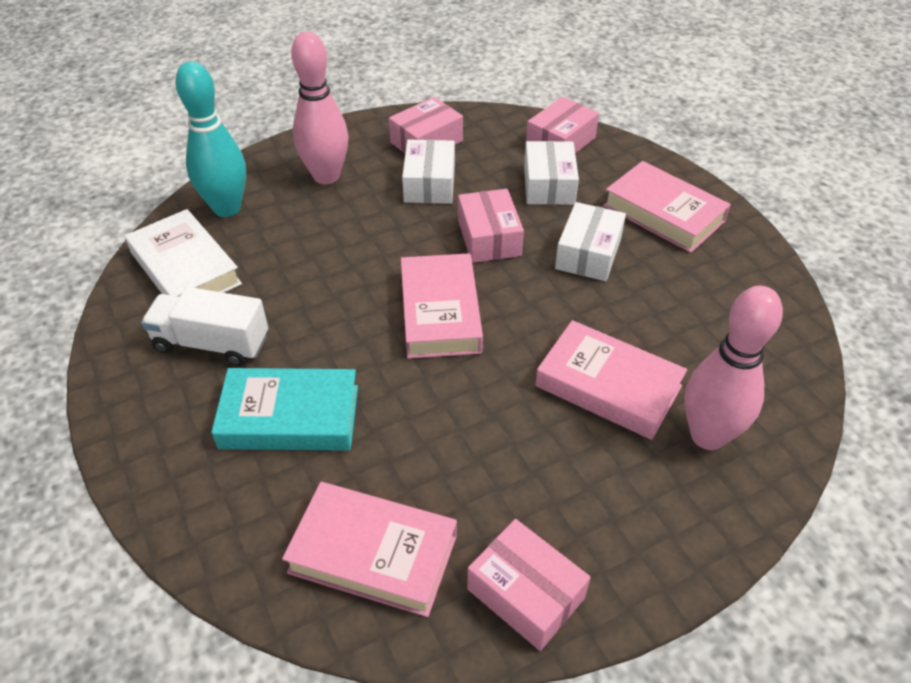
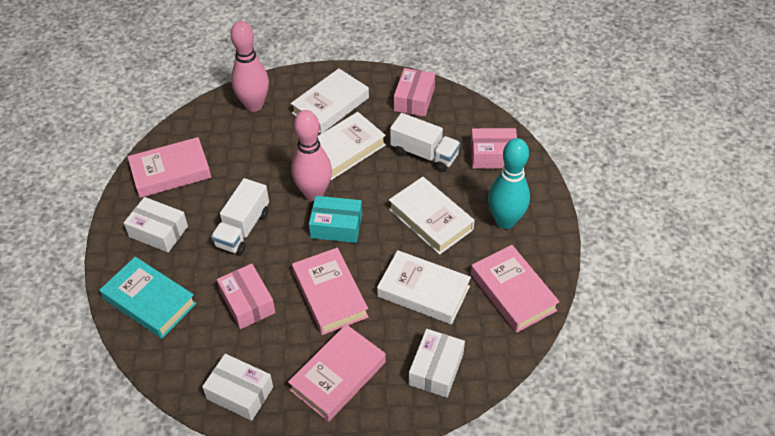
pink box: 4 -> 3
turquoise box: 0 -> 1
white book: 1 -> 4
white truck: 1 -> 2

